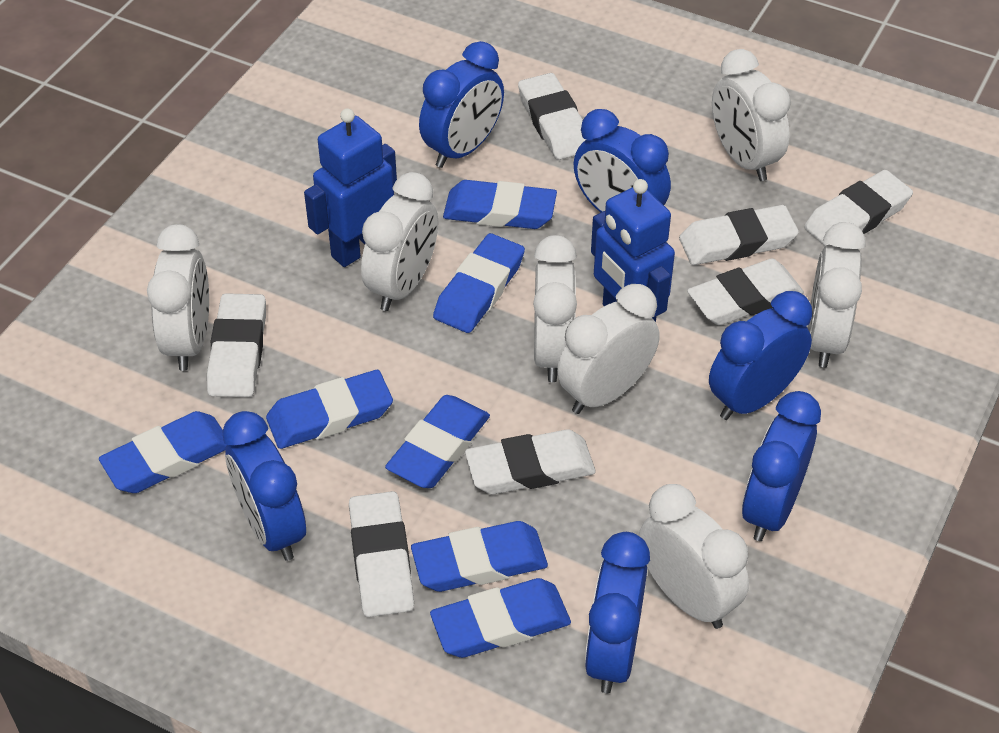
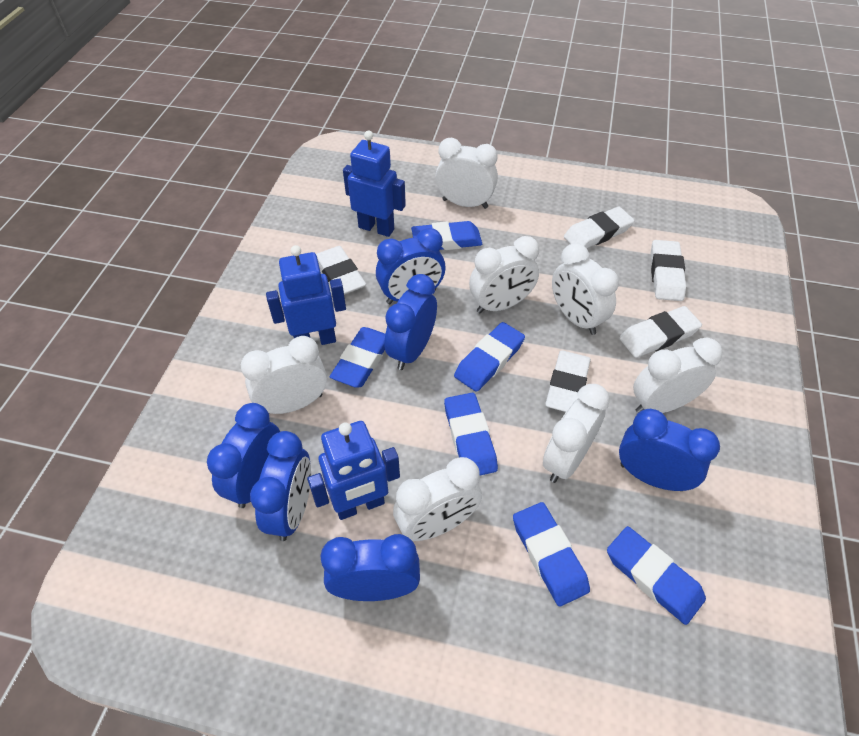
blue eraser: 7 -> 6
blue robot: 2 -> 3
white eraser: 7 -> 5

